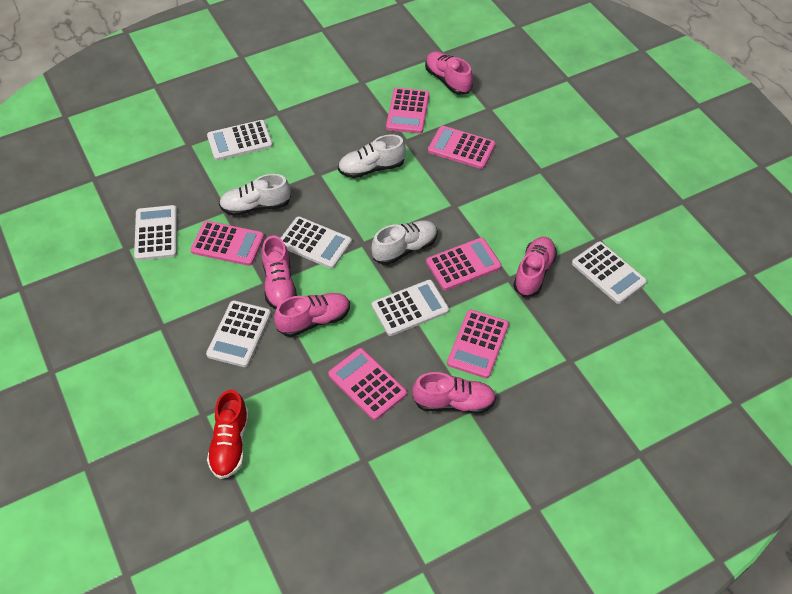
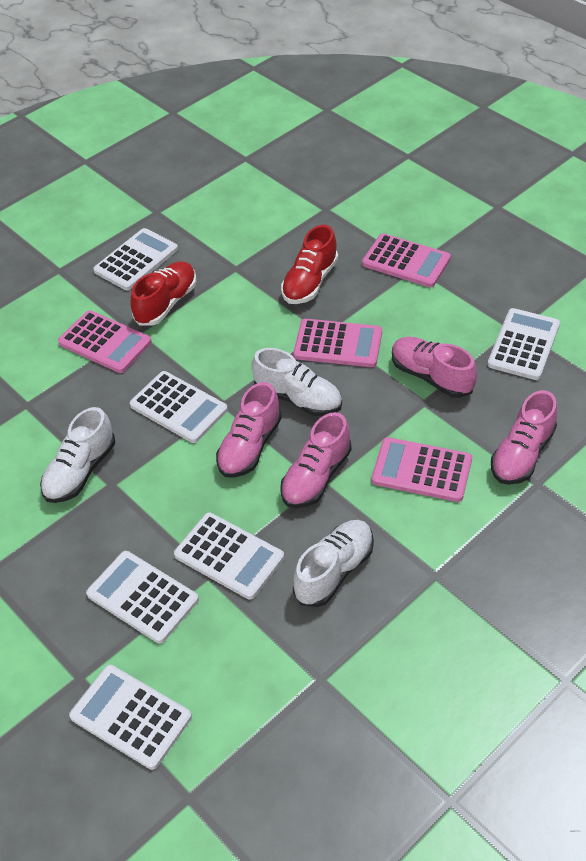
pink calculator: 6 -> 4
pink shoe: 5 -> 4
red shoe: 1 -> 2

